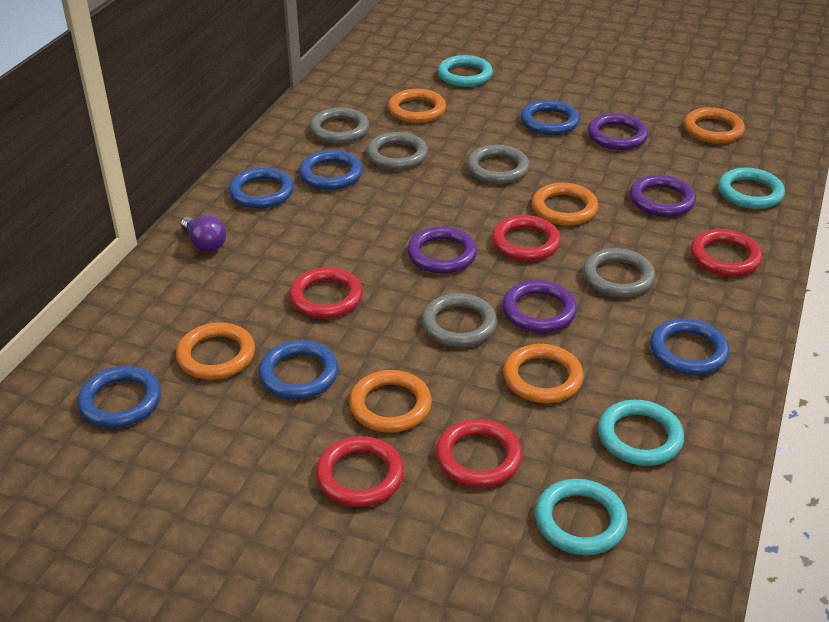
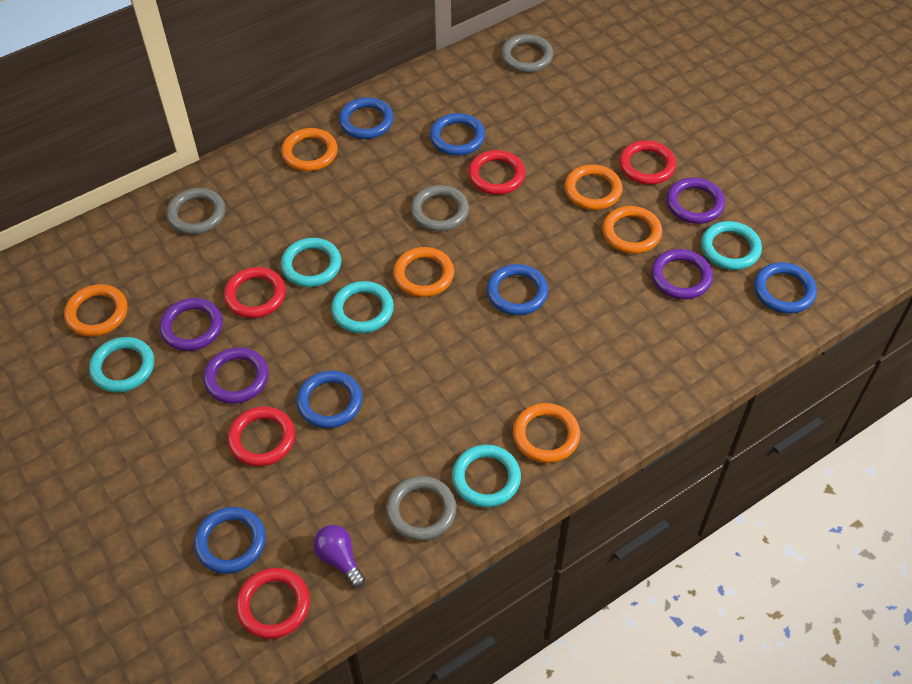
grey ring: 5 -> 4
turquoise ring: 4 -> 5

